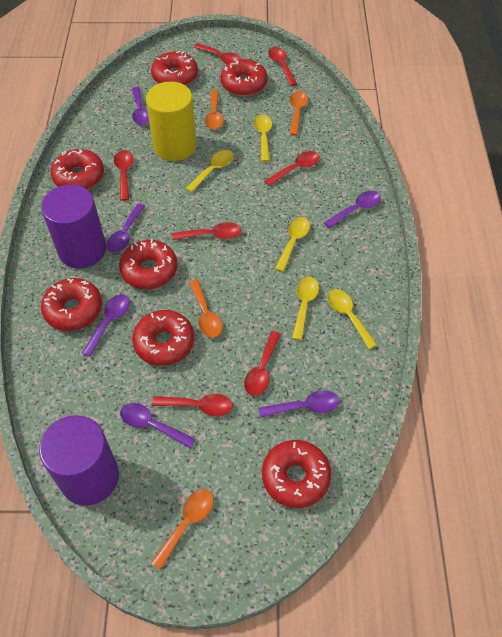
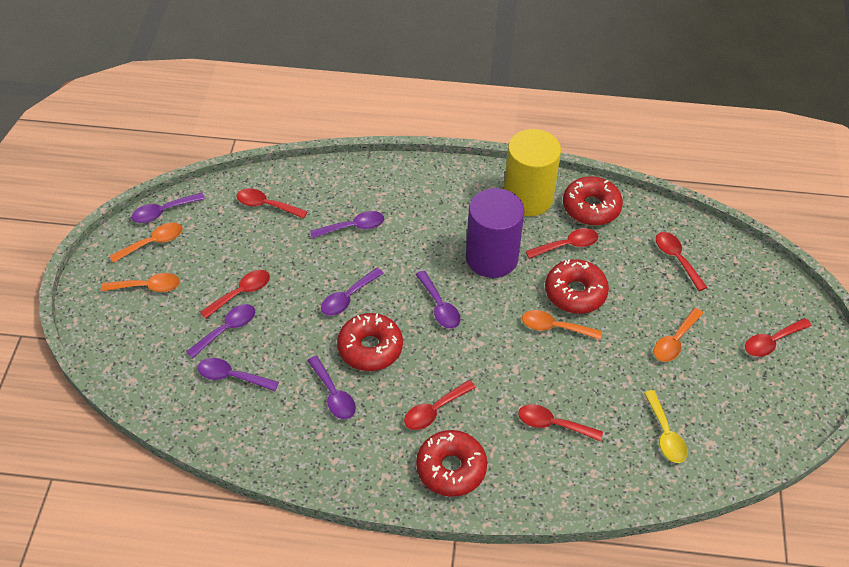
purple cylinder: 2 -> 1
purple spoon: 6 -> 7
red donut: 7 -> 4
yellow spoon: 5 -> 1

